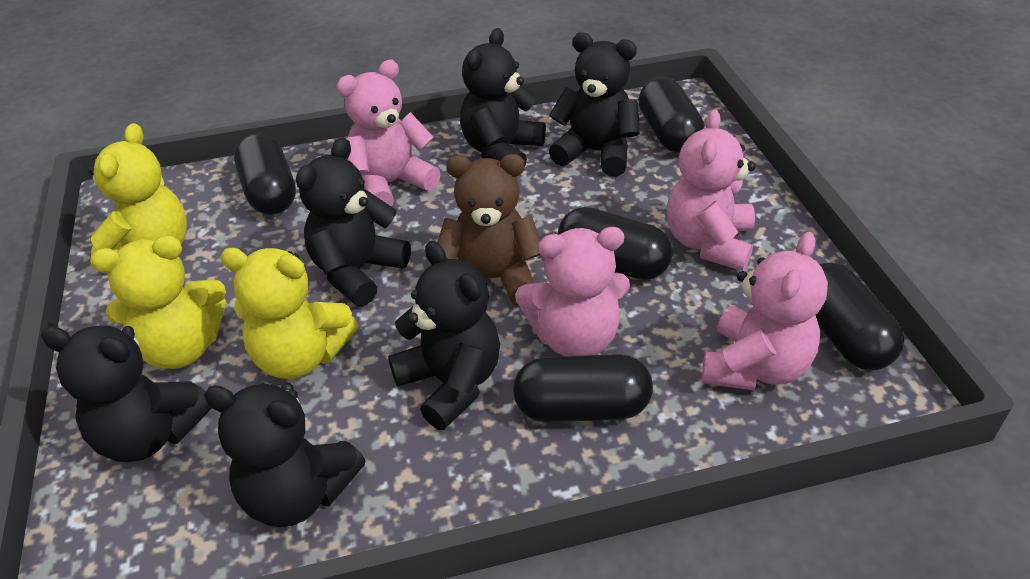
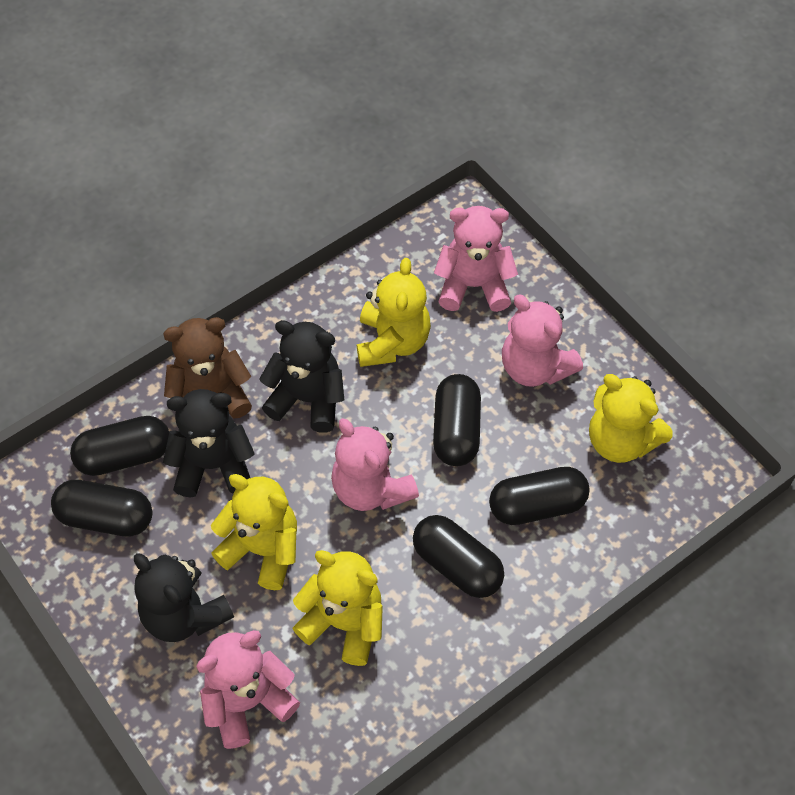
black teddy bear: 6 -> 3
yellow teddy bear: 3 -> 4

